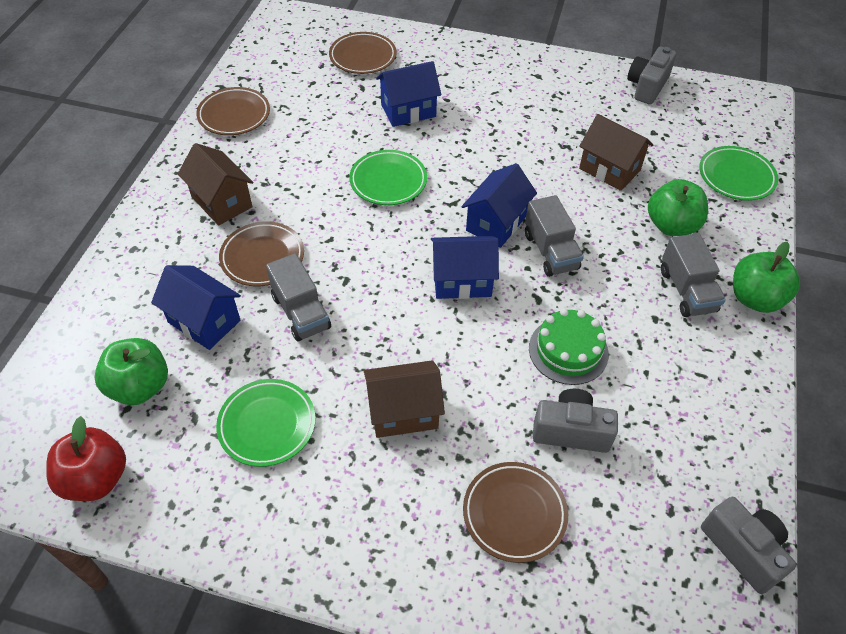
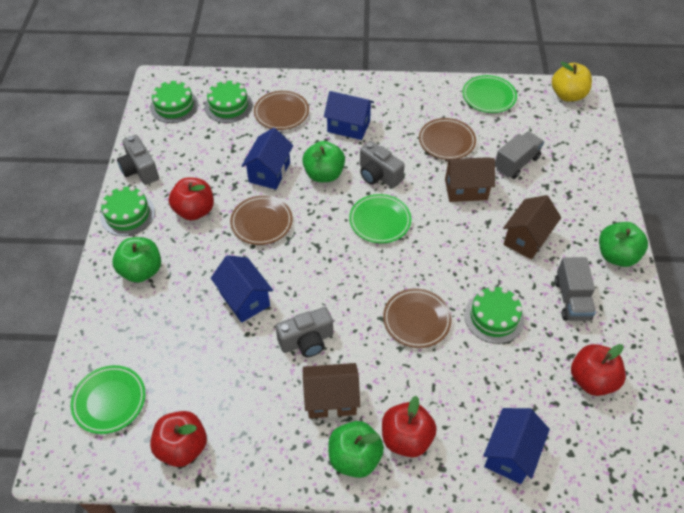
green apple: 3 -> 4
green cake: 1 -> 4
grey truck: 3 -> 2
red apple: 1 -> 4
yellow apple: 0 -> 1

